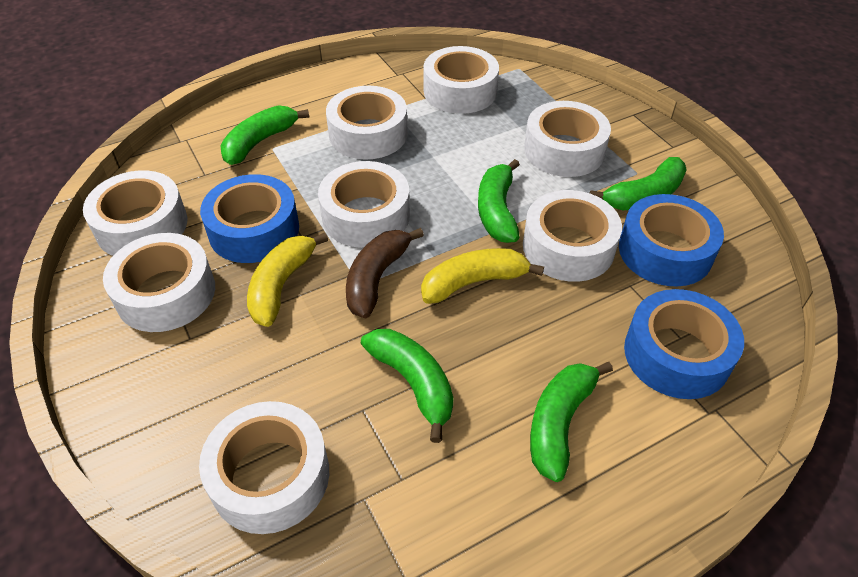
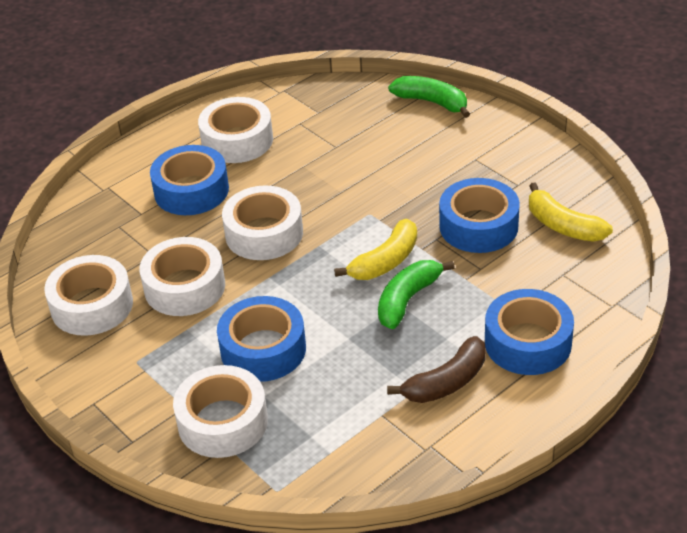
blue tape: 3 -> 4
green banana: 5 -> 2
white tape: 8 -> 5

